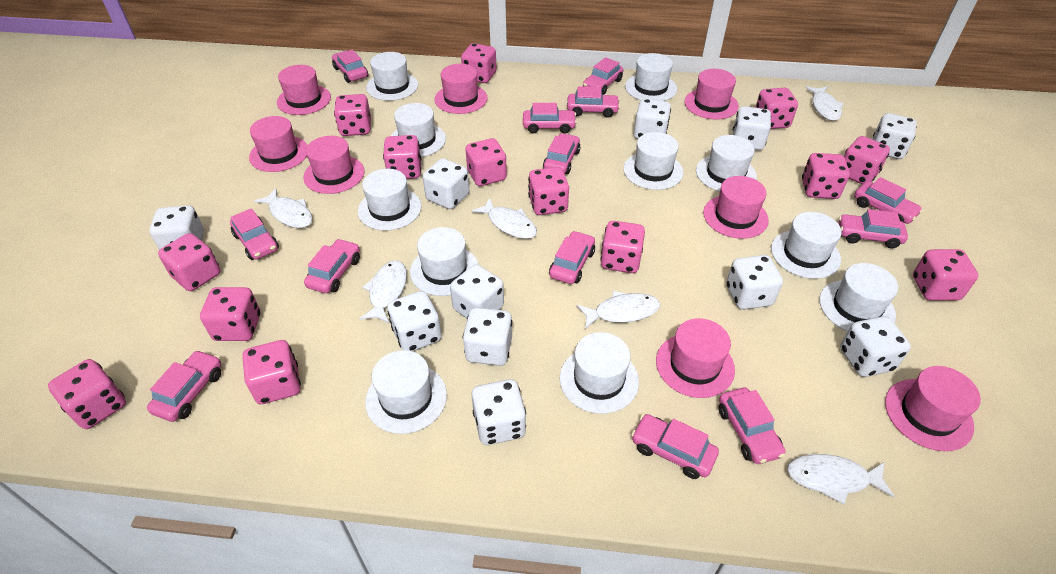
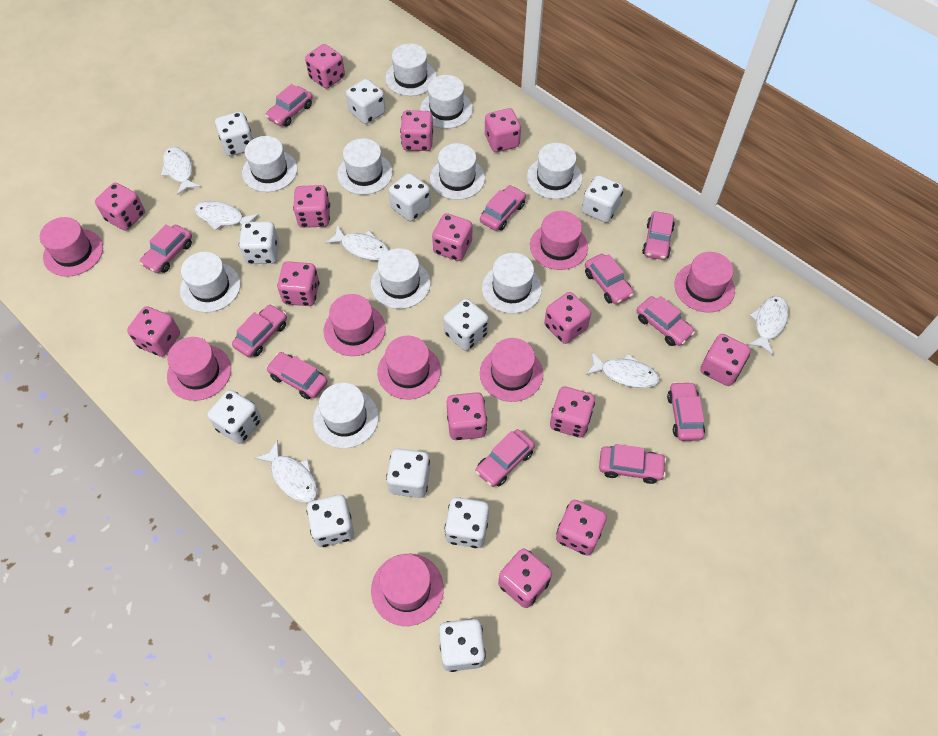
pink car: 13 -> 11
white hat: 11 -> 10

